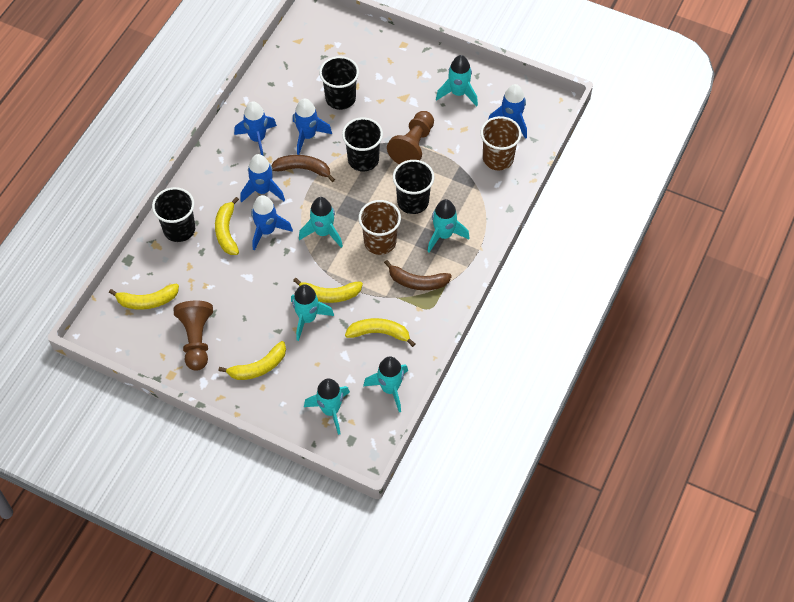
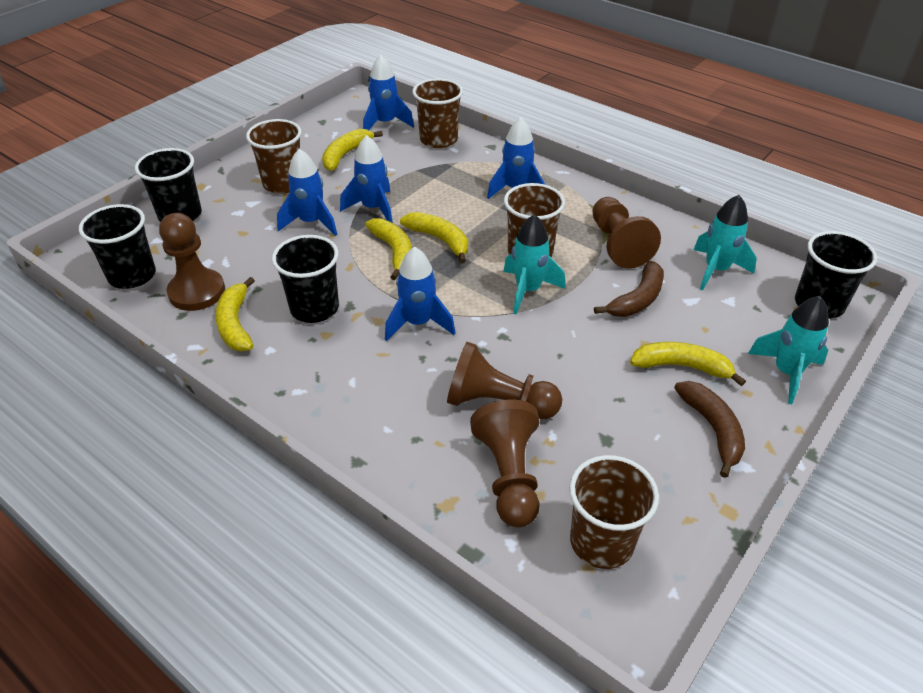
brown cup: 2 -> 4
brown pawn: 2 -> 4
turquoise rocket: 6 -> 3

